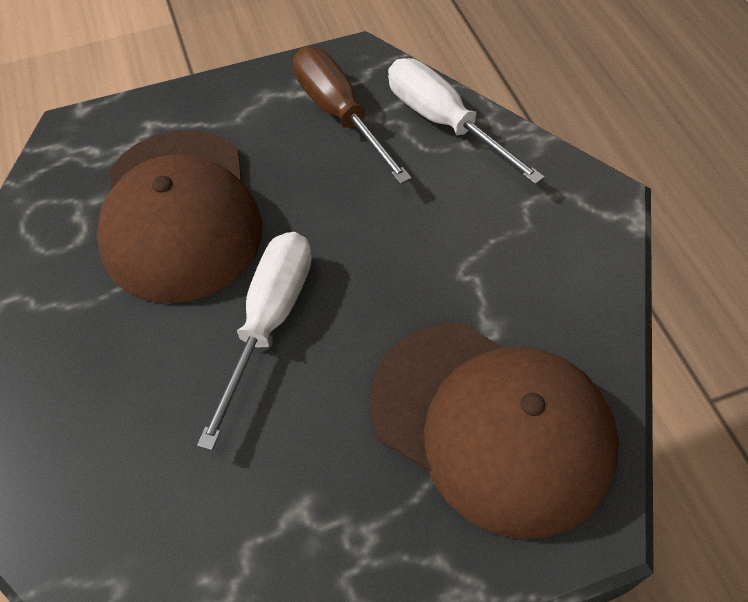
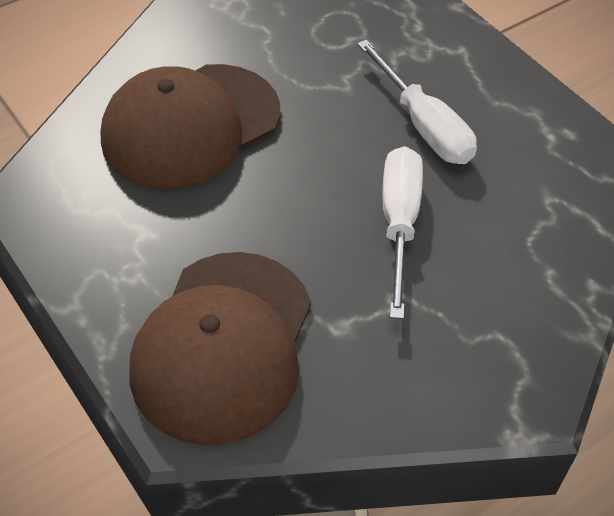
brown screwdriver: 1 -> 0

